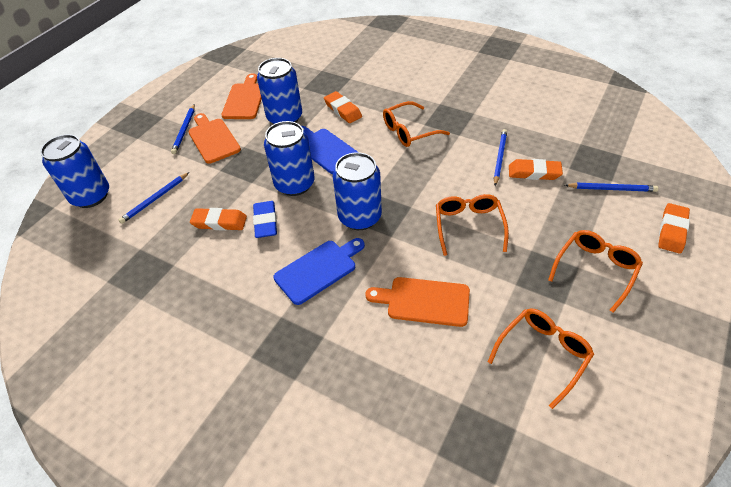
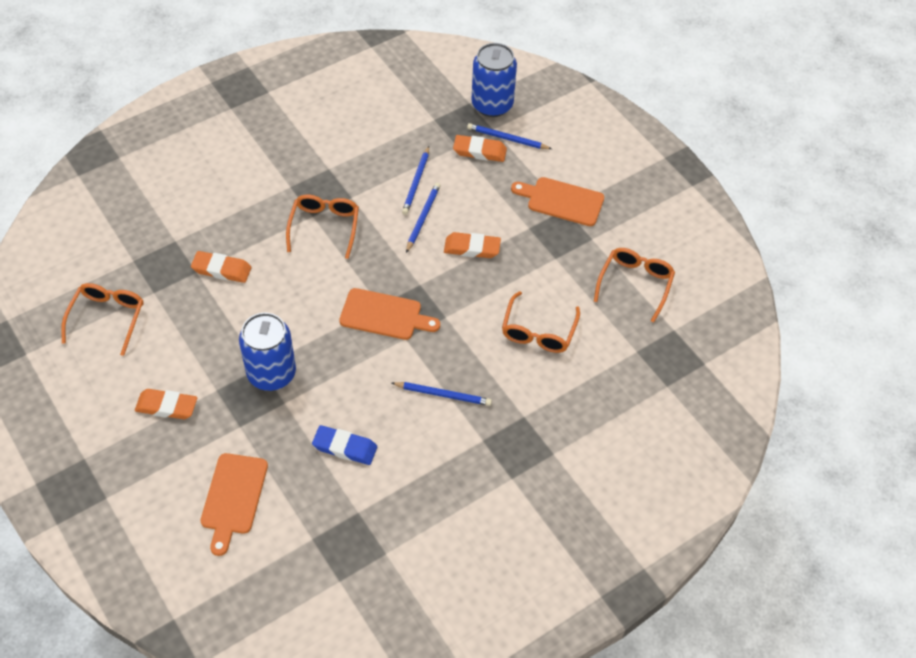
blue can: 4 -> 2
blue cutting board: 2 -> 0

